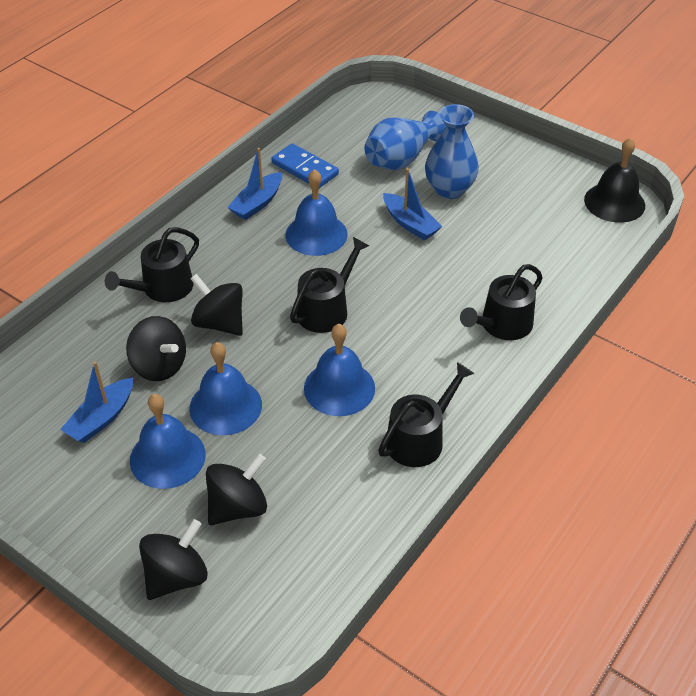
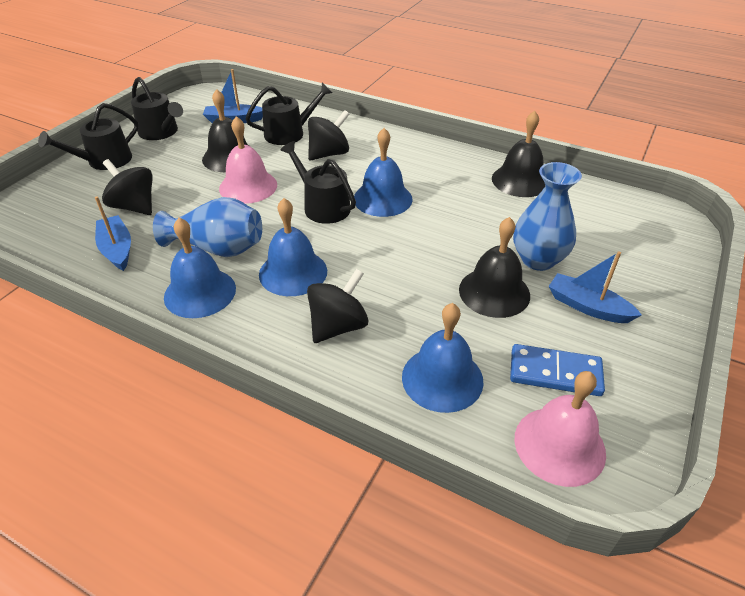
black bell: 1 -> 3
black spinning top: 4 -> 3
pink bell: 0 -> 2

